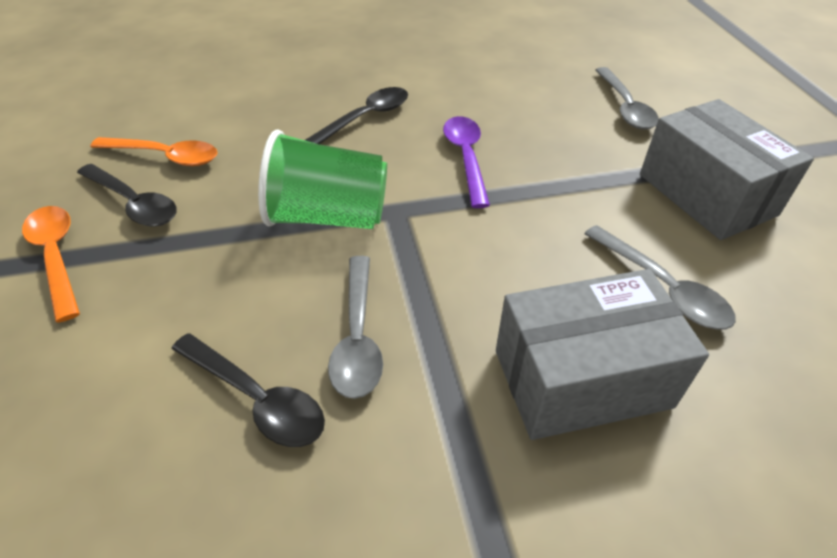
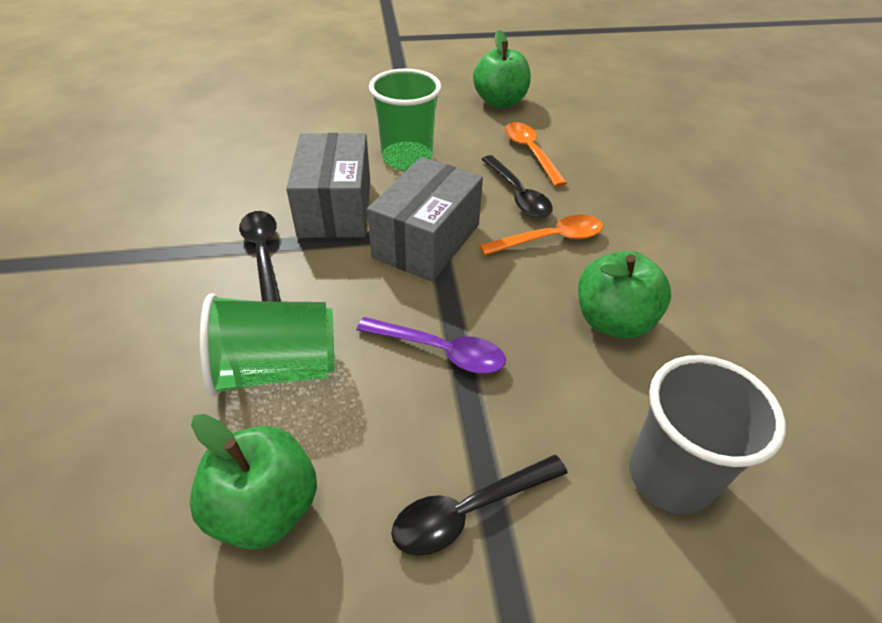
green apple: 0 -> 3
green cup: 1 -> 2
grey cup: 0 -> 1
grey spoon: 3 -> 0

